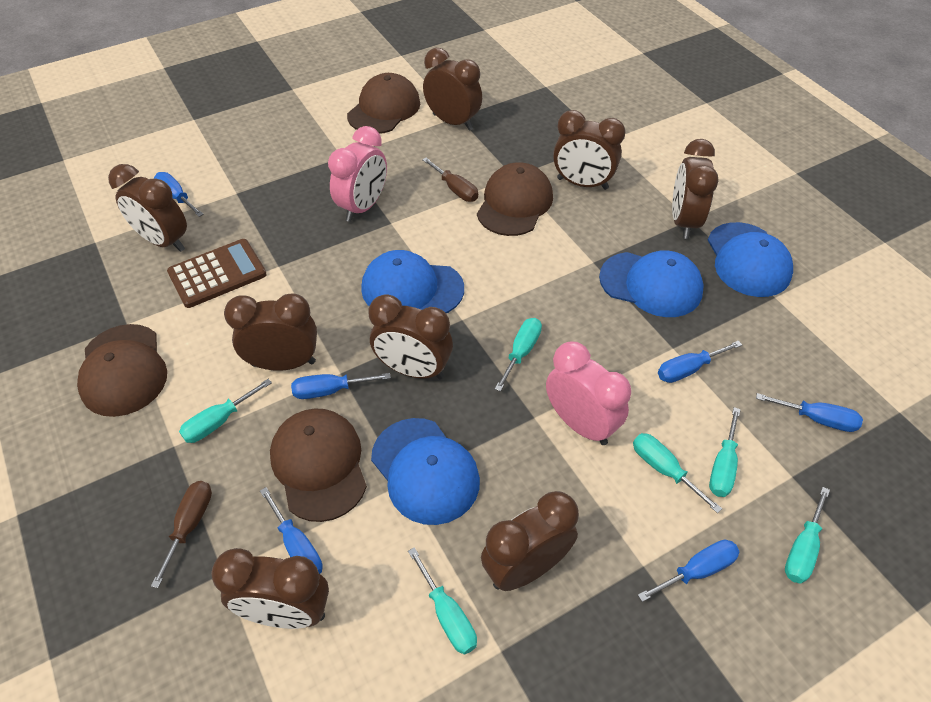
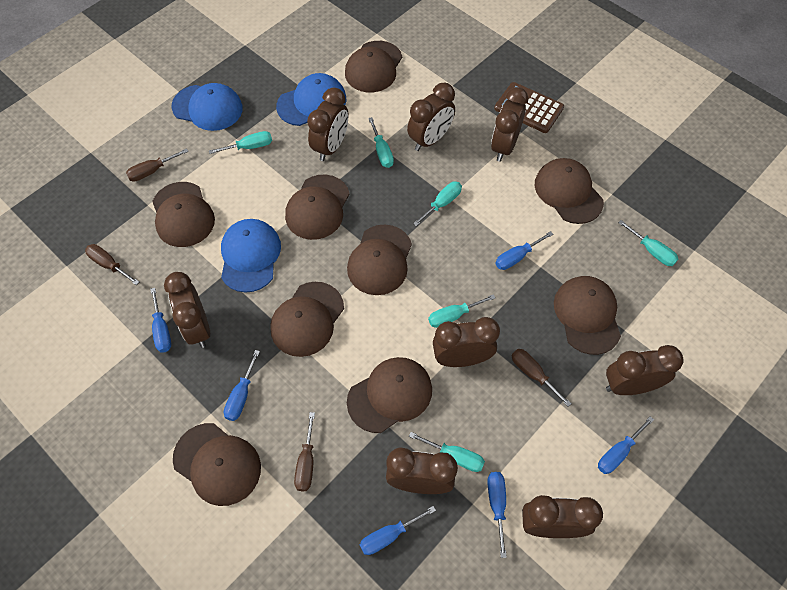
blue cap: 4 -> 3
brown cap: 4 -> 9
brown screwdriver: 2 -> 4
pink clock: 2 -> 0

